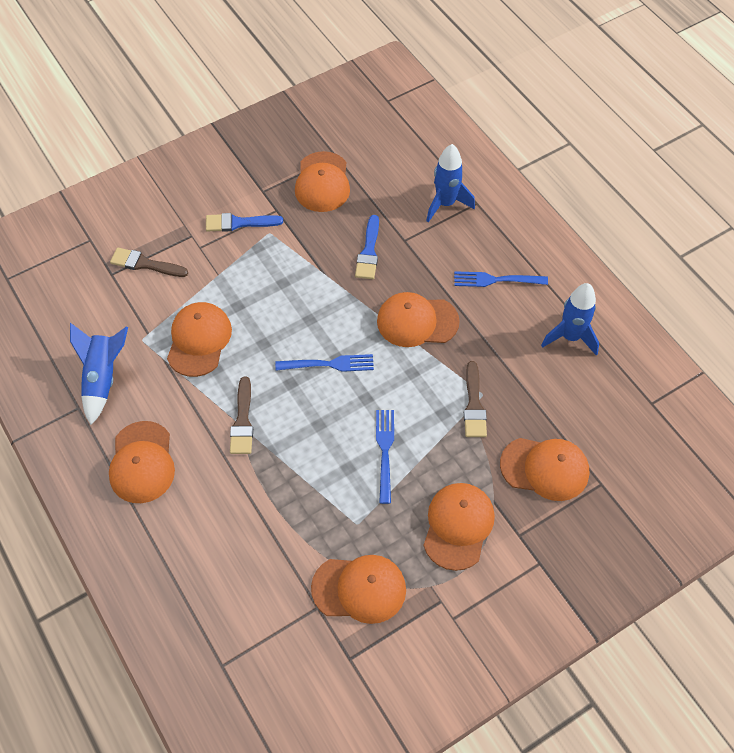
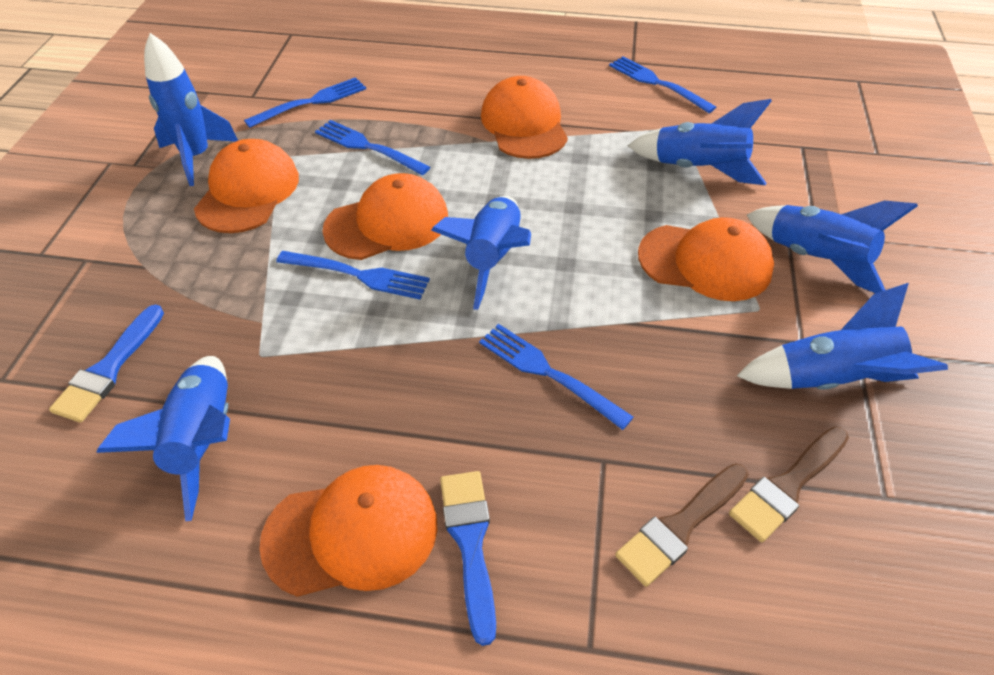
blue fork: 3 -> 5
blue rocket: 3 -> 6
brown brush: 3 -> 2
orange cap: 7 -> 5

